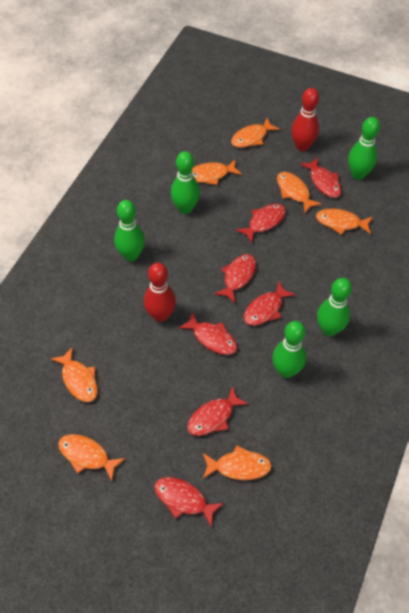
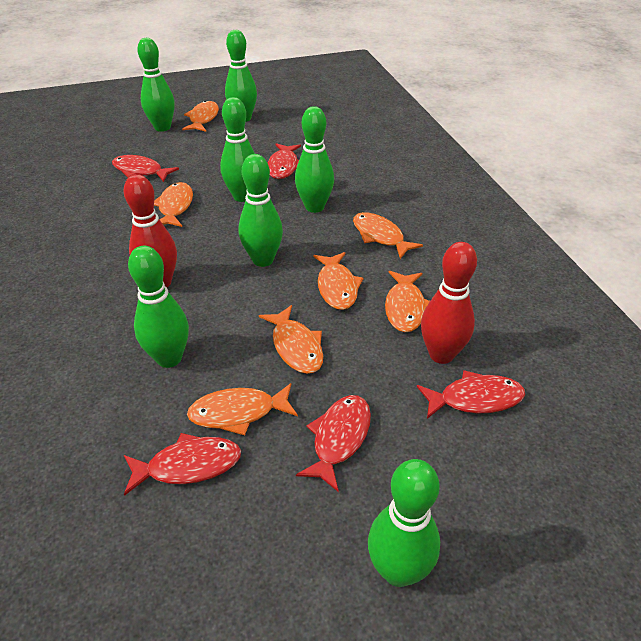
green bowling pin: 5 -> 7
red fish: 7 -> 5

